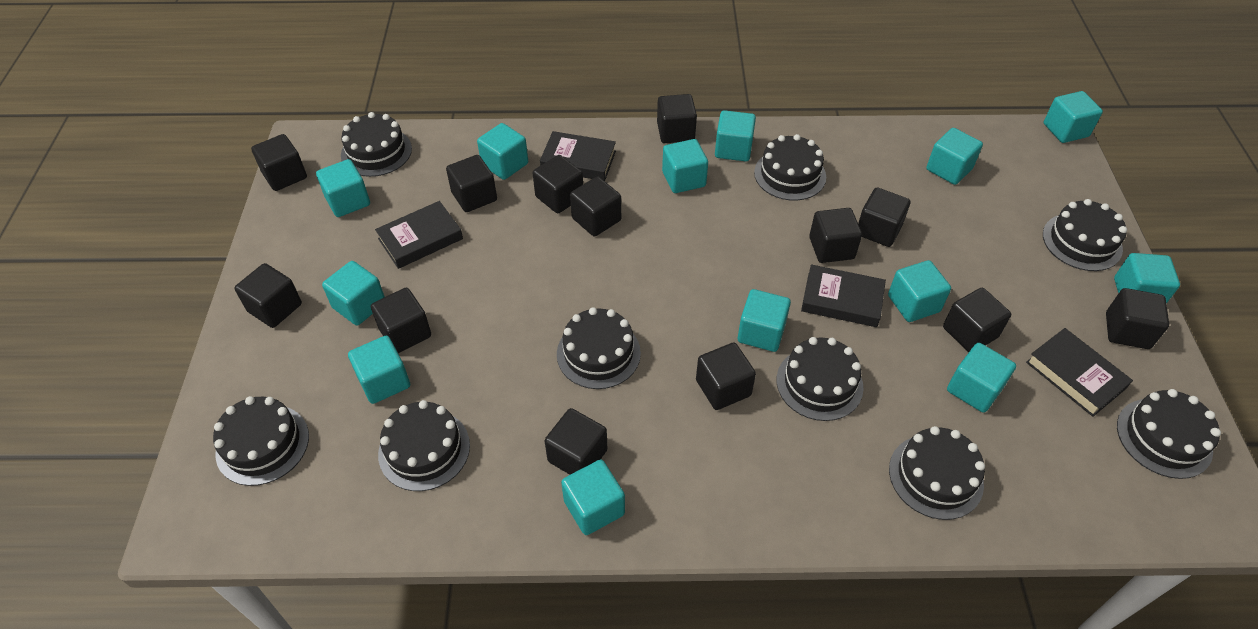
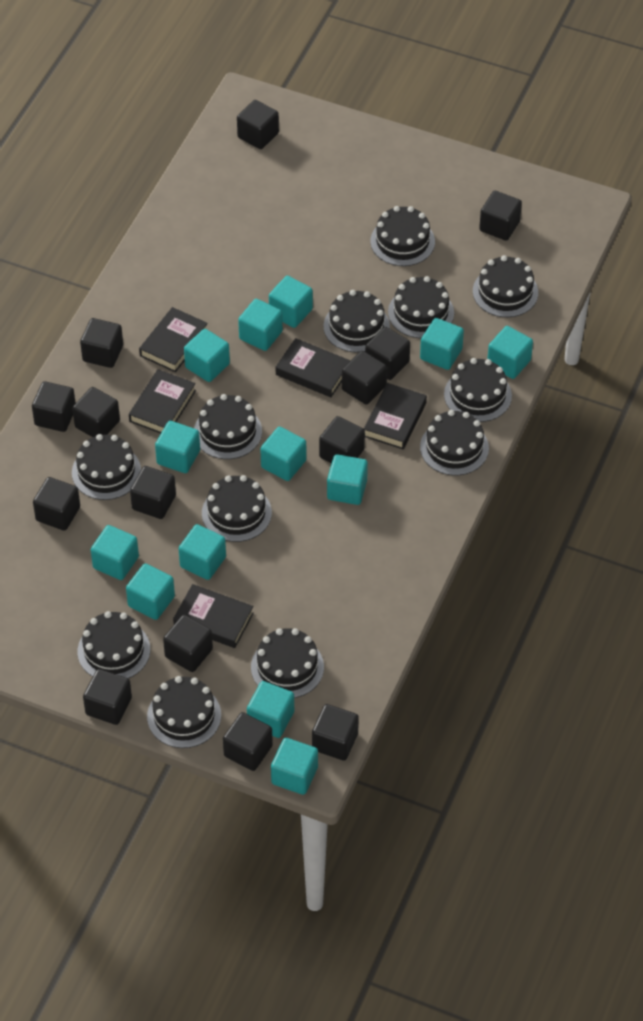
black book: 4 -> 5
black cake: 9 -> 12
black cube: 13 -> 14

